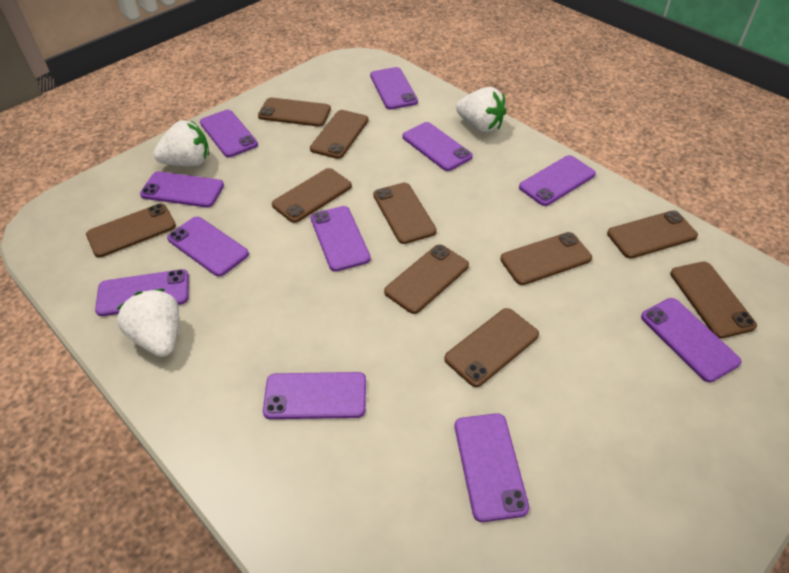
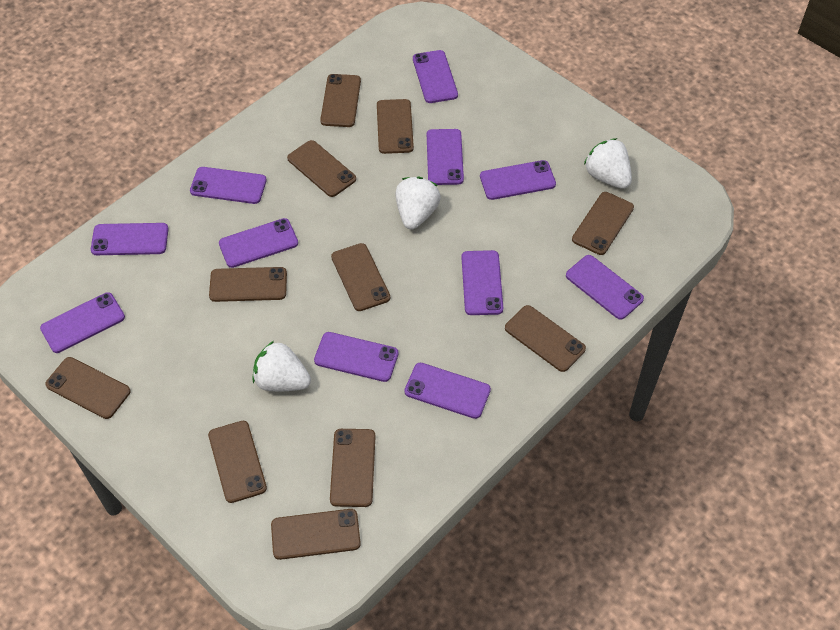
brown phone: 10 -> 11

